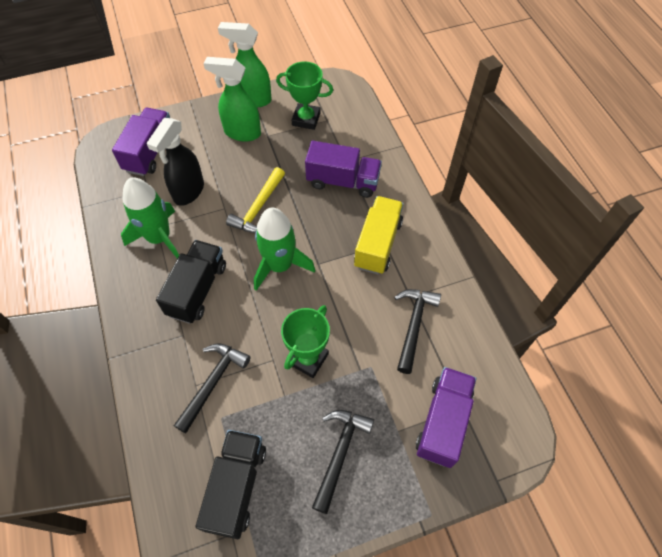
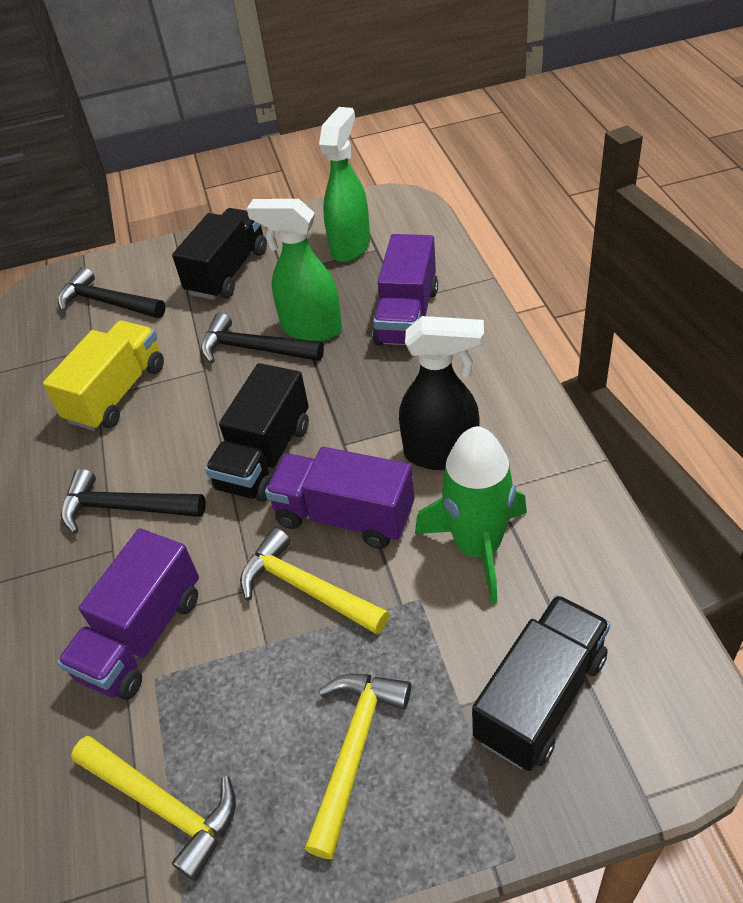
black truck: 2 -> 3
green rocket: 2 -> 1
green trophy: 2 -> 0
yellow hammer: 1 -> 3

